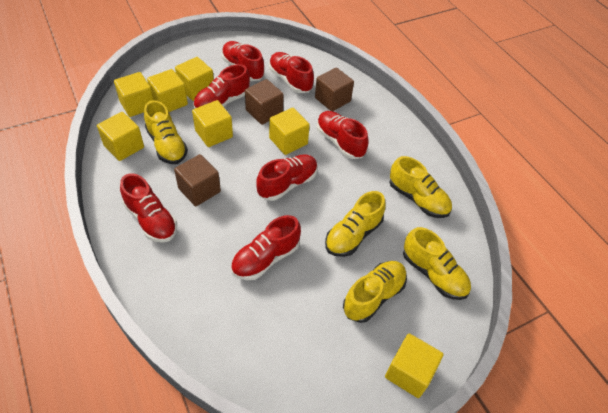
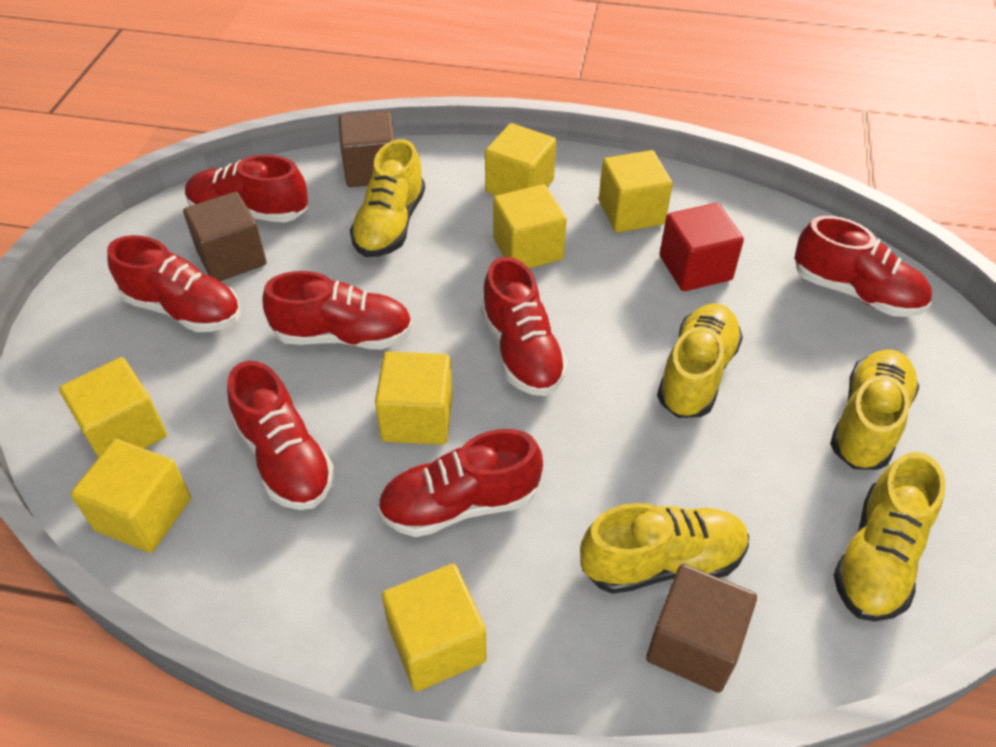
red cube: 0 -> 1

